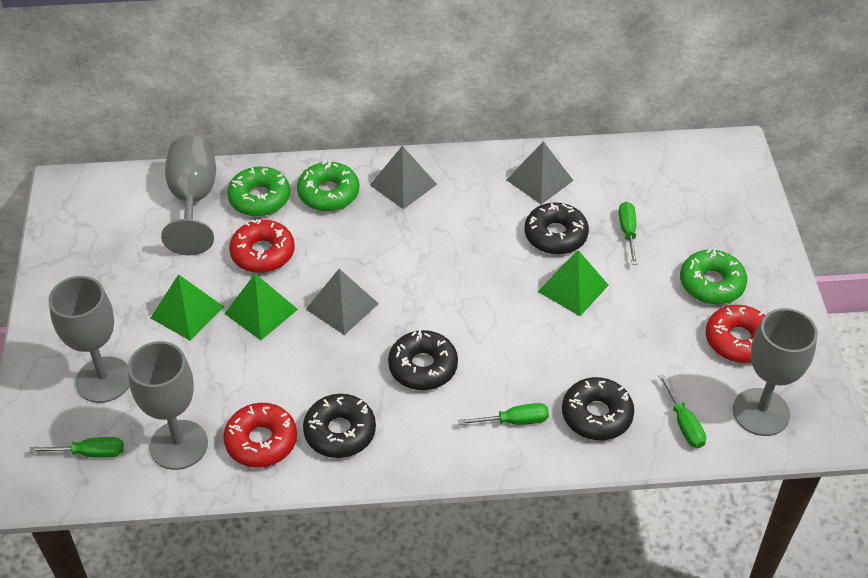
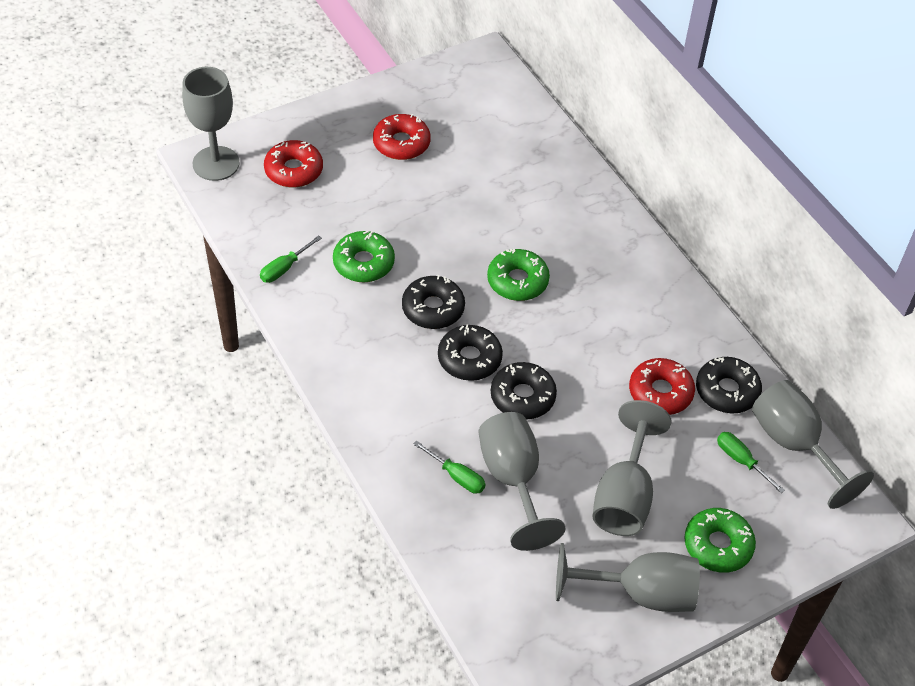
green pyramid: 3 -> 0
green screwdriver: 4 -> 3
grey goblet: 4 -> 5
grey pyramid: 3 -> 0

